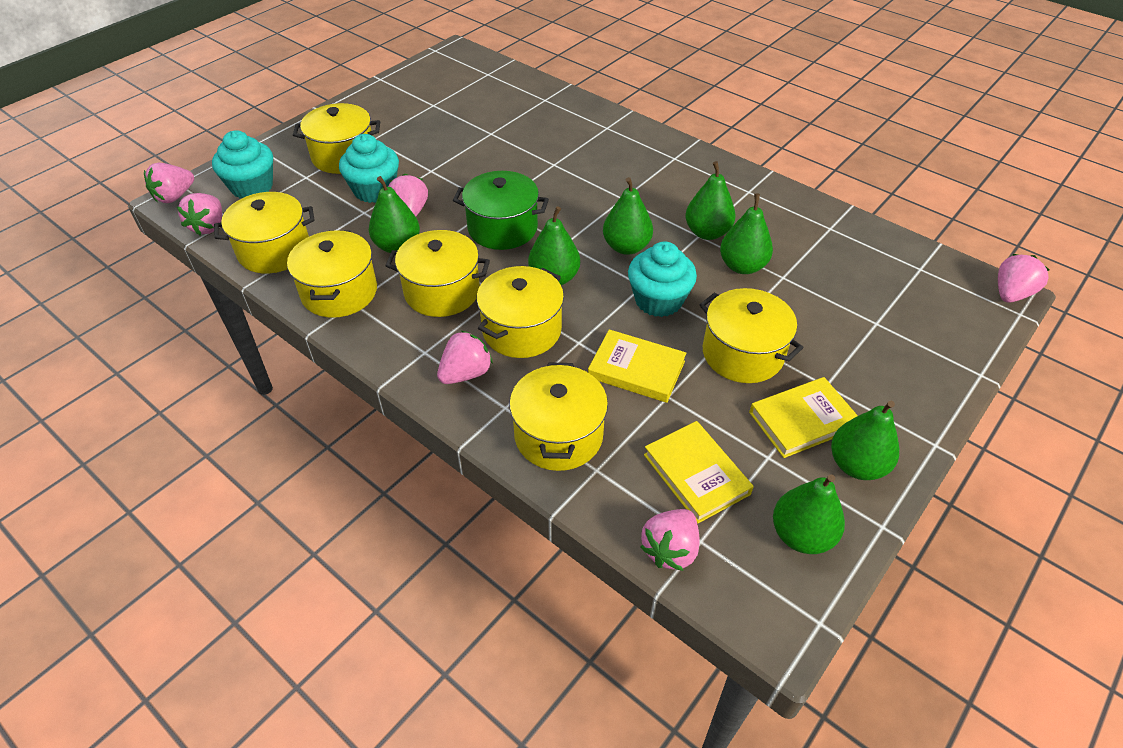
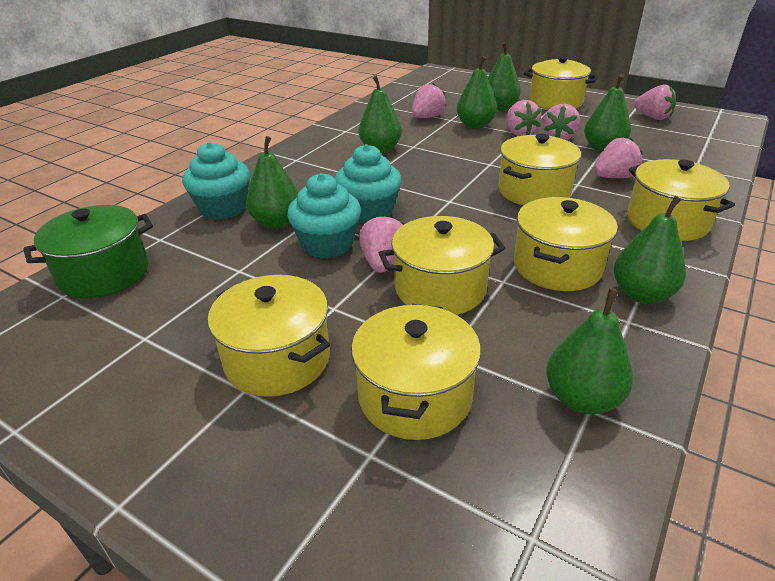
yellow book: 3 -> 0

